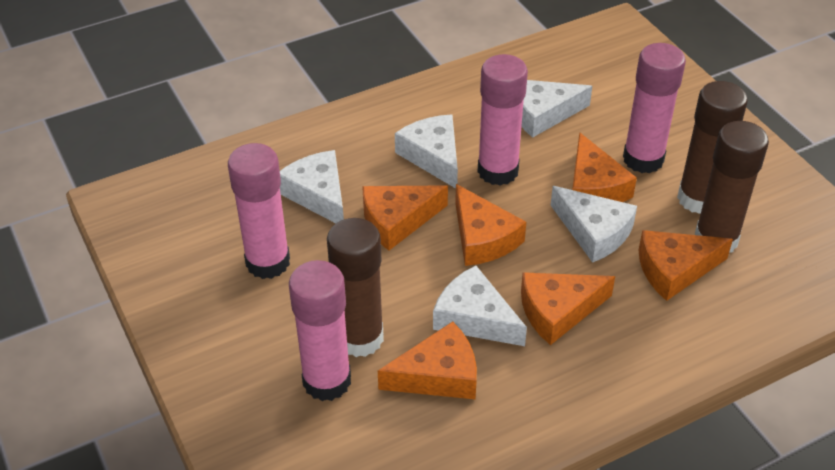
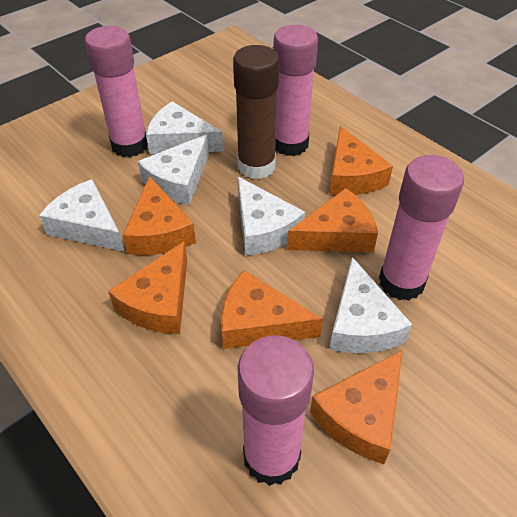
brown glue stick: 3 -> 1

